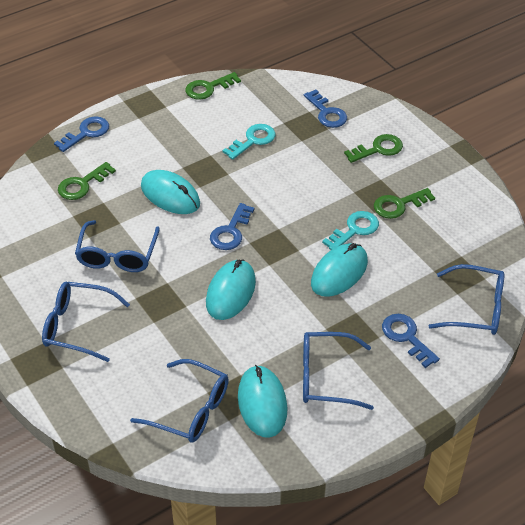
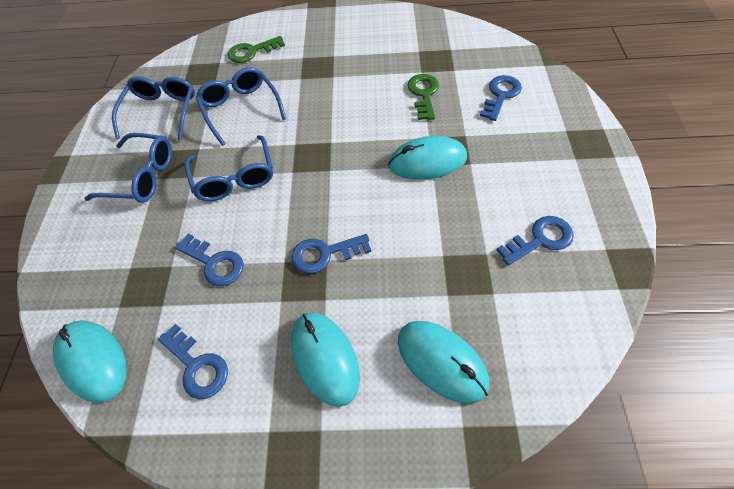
blue glasses: 5 -> 4
blue key: 4 -> 5
green key: 4 -> 2
turquoise key: 2 -> 0

